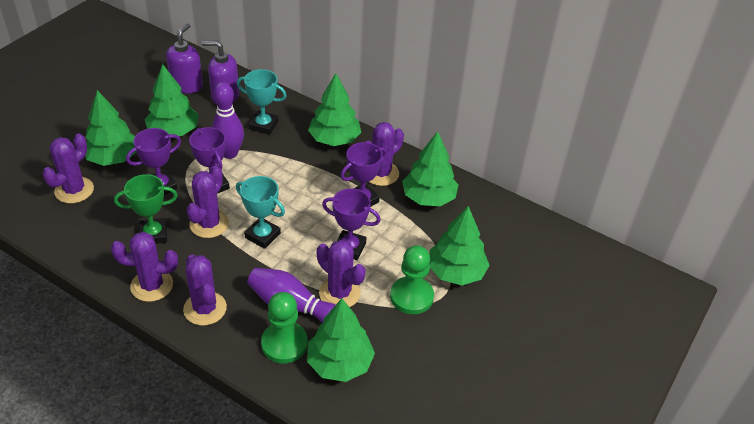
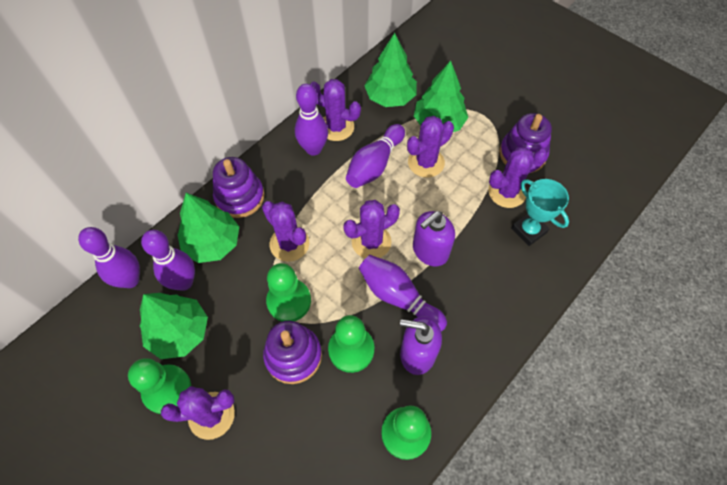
green pawn: 2 -> 4
green tree: 6 -> 4
green trophy: 1 -> 0
purple bowling pin: 2 -> 5
purple stacking toy: 0 -> 3
purple trophy: 4 -> 0
turquoise trophy: 2 -> 1

